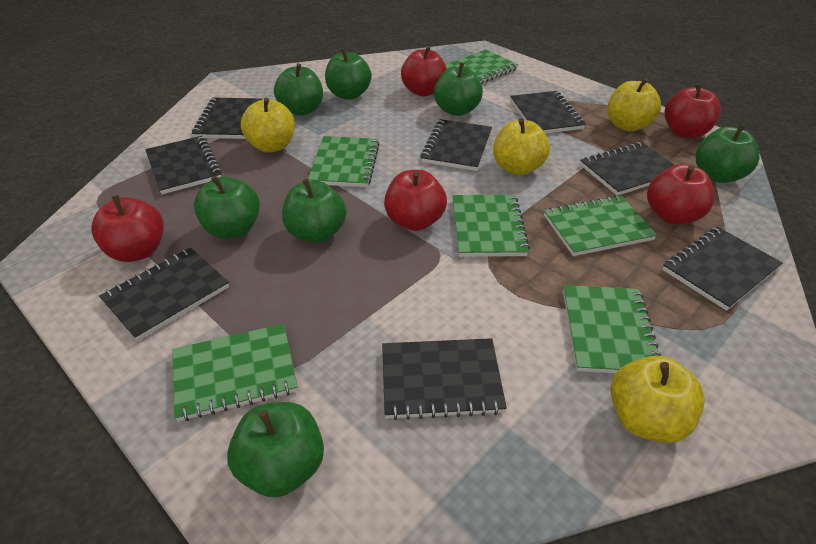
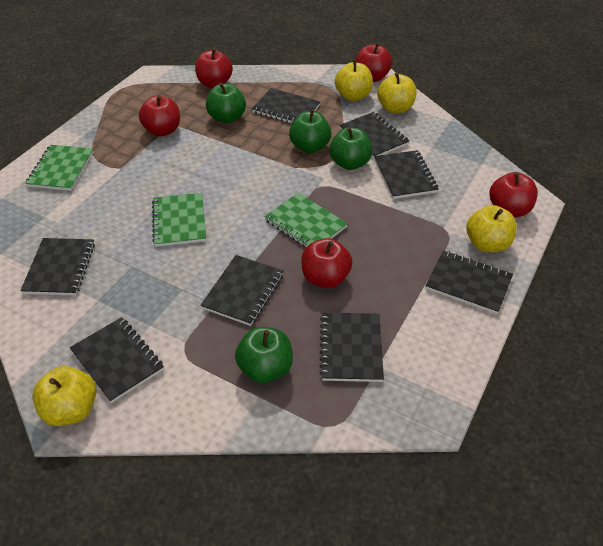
green apple: 7 -> 4
green notebook: 6 -> 3

